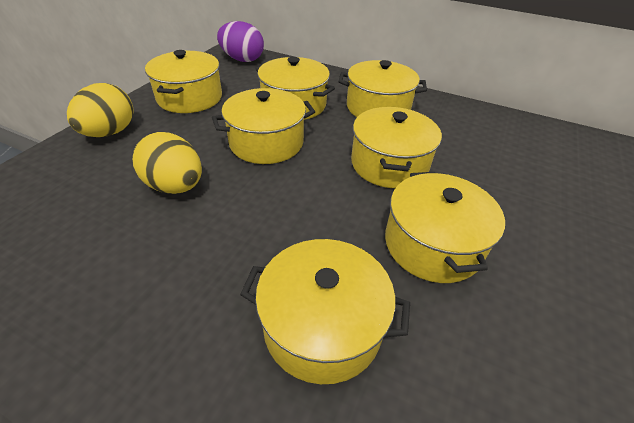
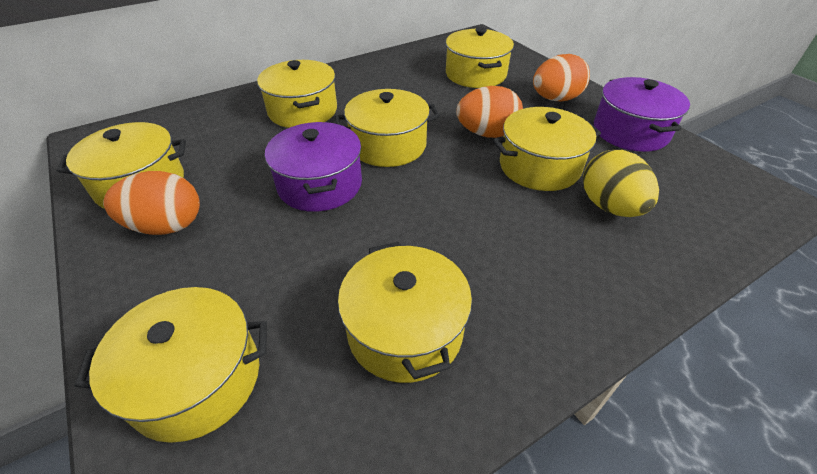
orange egg: 0 -> 3
purple egg: 1 -> 0
purple pot: 0 -> 2
yellow egg: 2 -> 1

